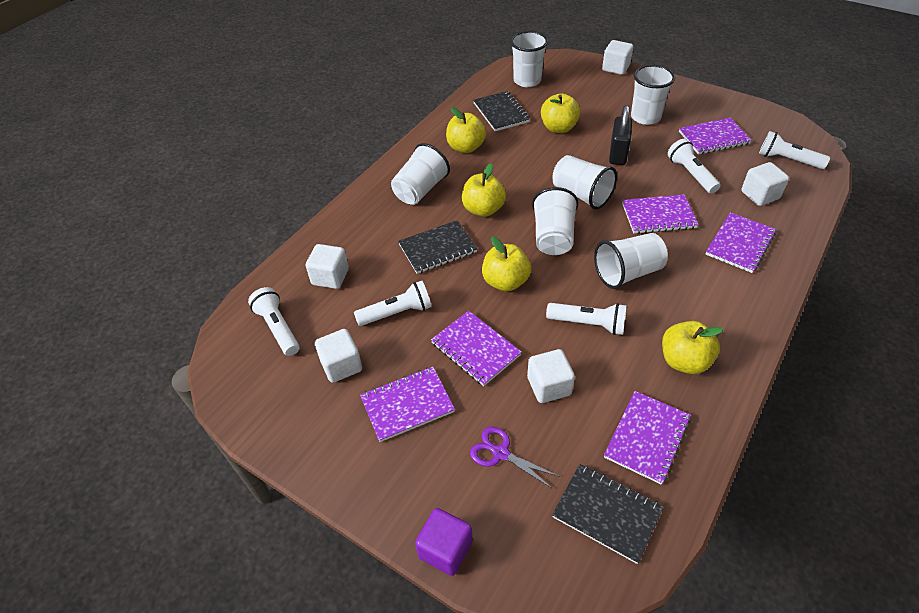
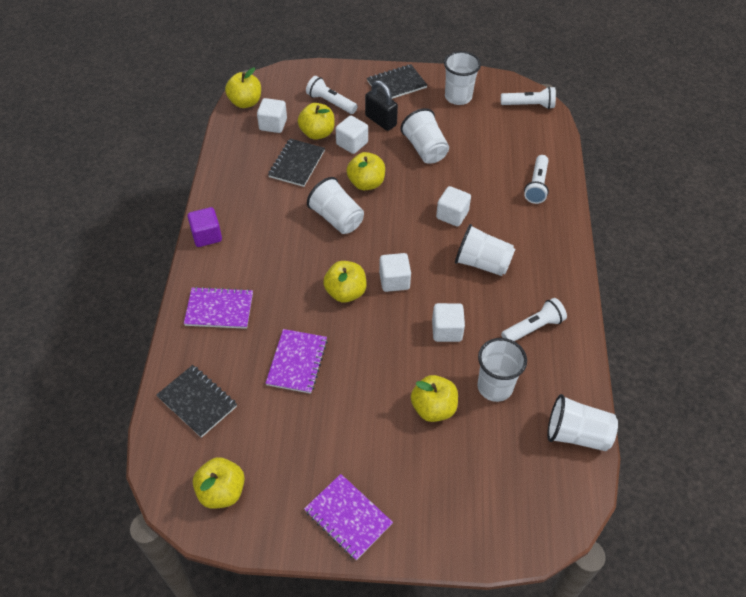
purple notebook: 6 -> 3
purple scissors: 1 -> 0
white flashlight: 5 -> 4
yellow apple: 5 -> 6

